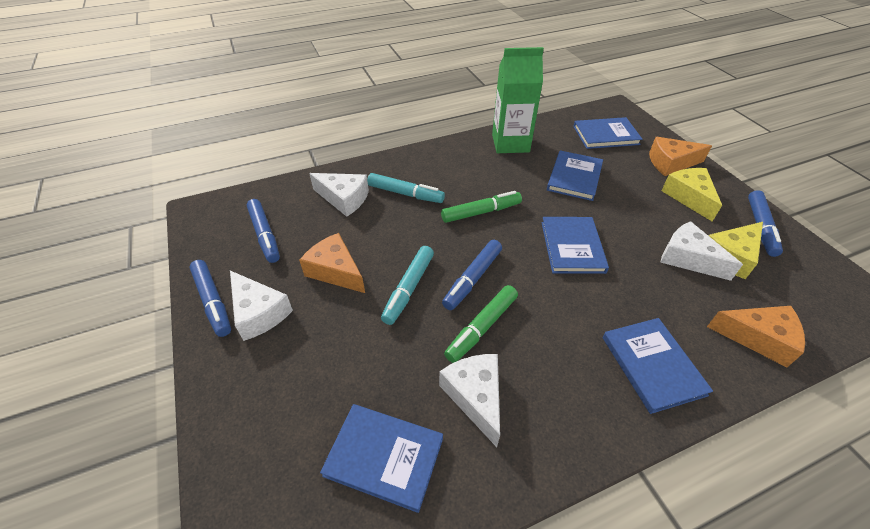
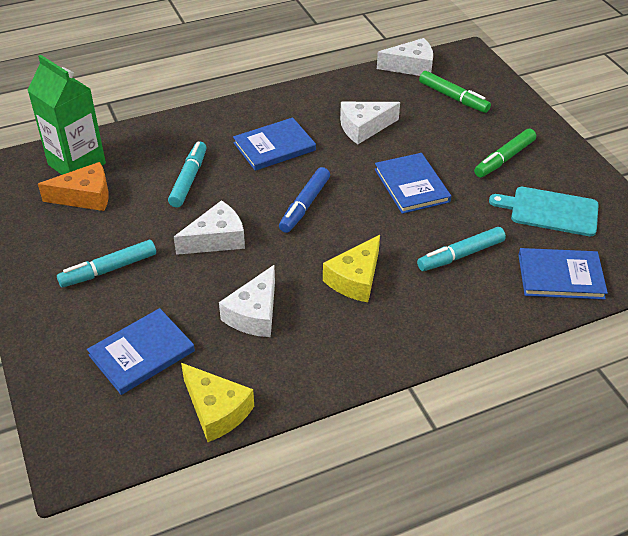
blue book: 5 -> 4
blue marker: 4 -> 1
orange cheese: 3 -> 1
turquoise cutting board: 0 -> 1
turquoise marker: 2 -> 3

